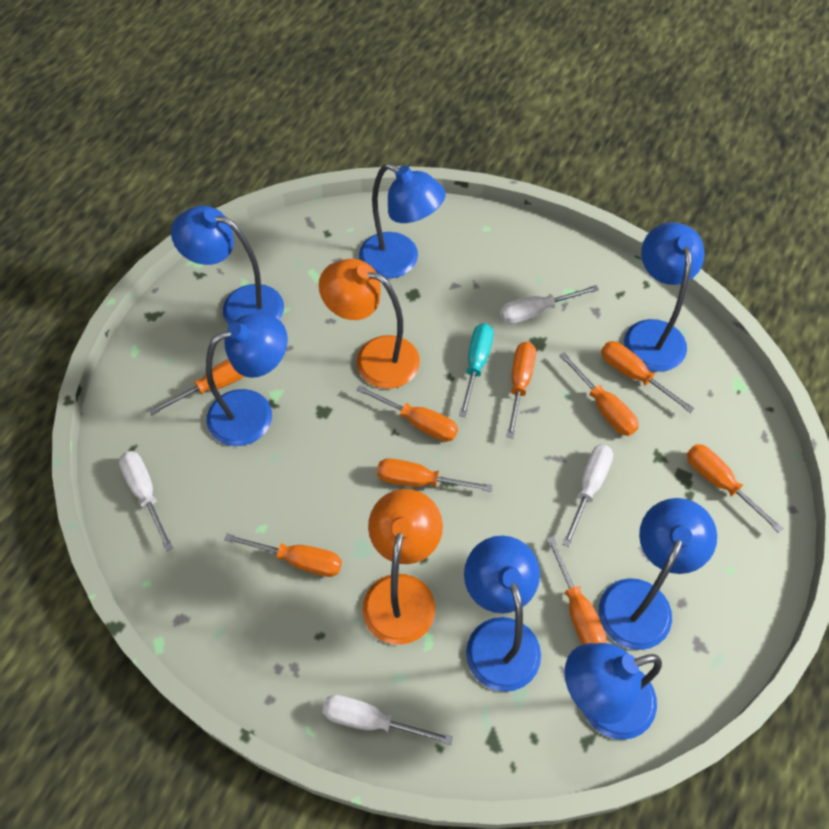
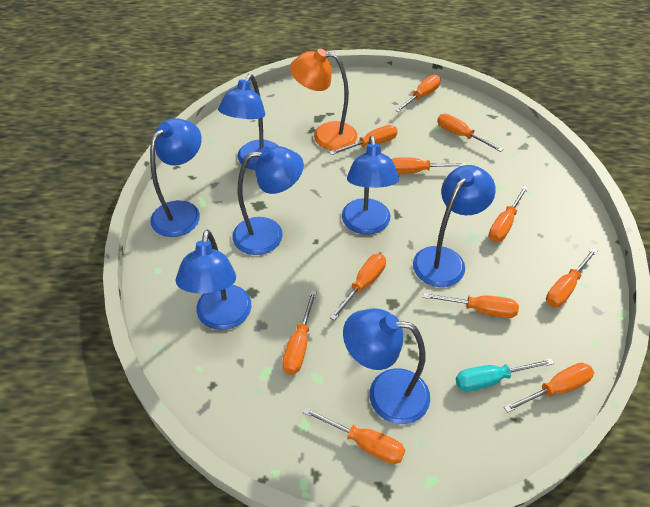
orange lamp: 2 -> 1
orange screwdriver: 9 -> 11
white screwdriver: 4 -> 0

